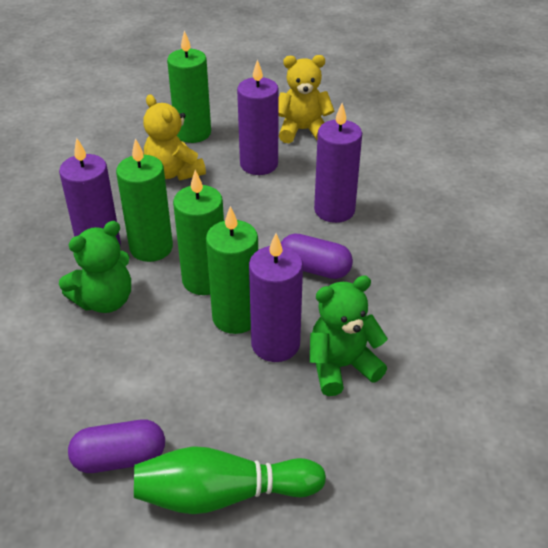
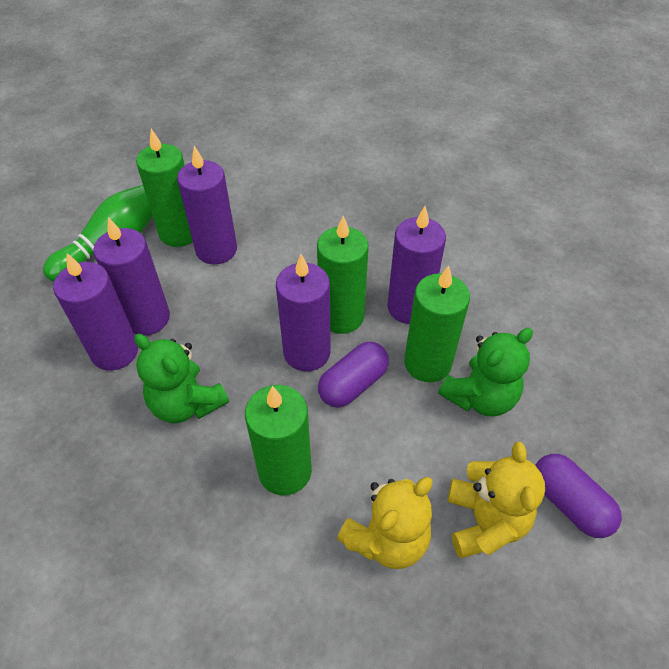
purple candle: 4 -> 5

